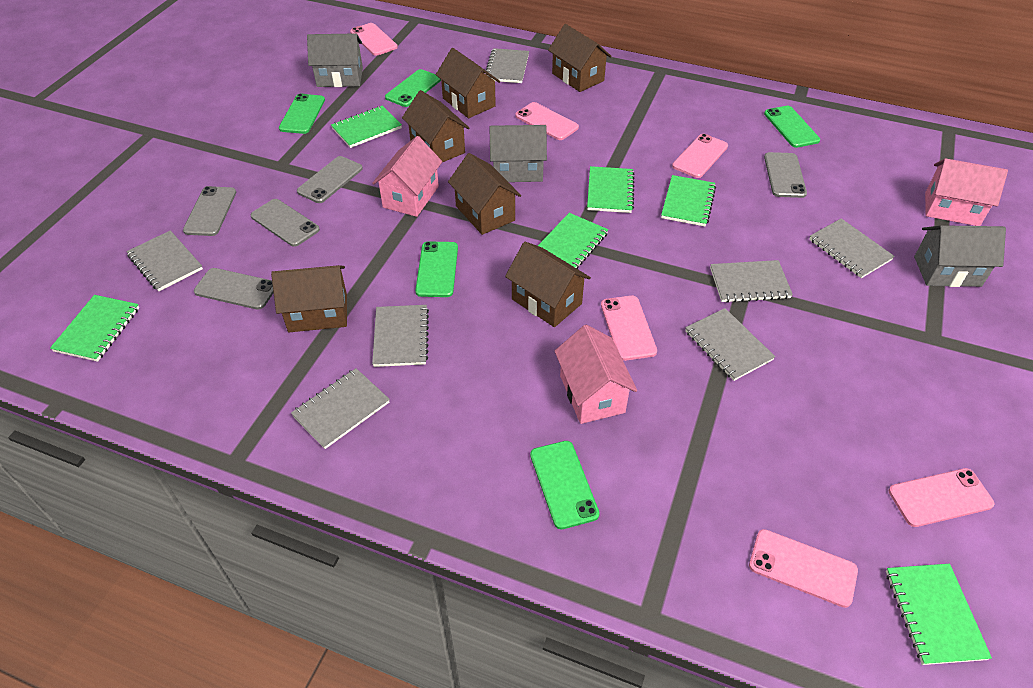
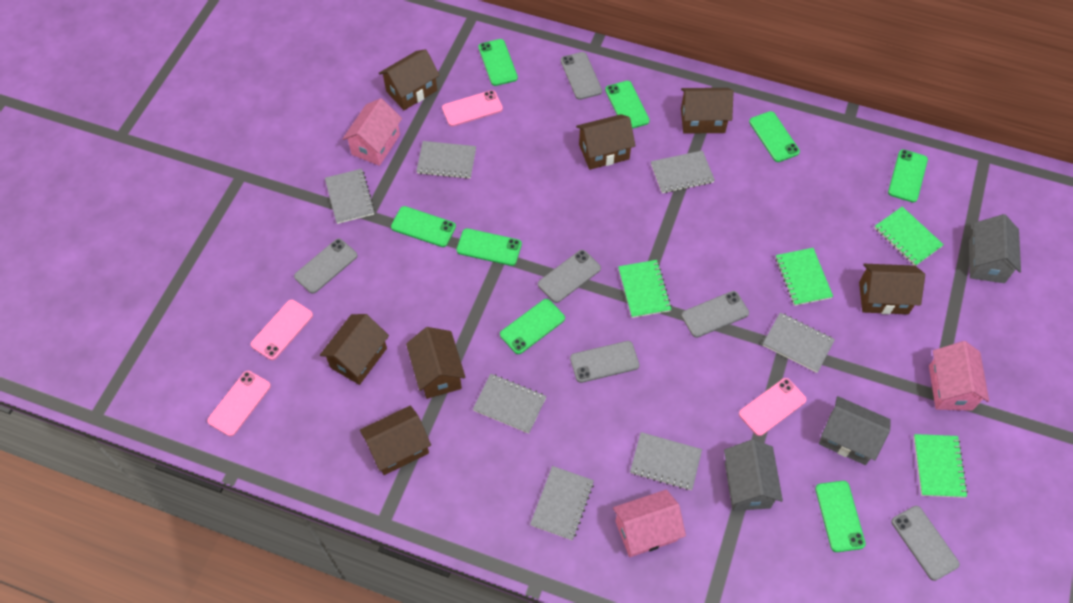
brown house: 6 -> 7
green notebook: 6 -> 4
green phone: 5 -> 8
grey phone: 5 -> 6
pink phone: 6 -> 4

